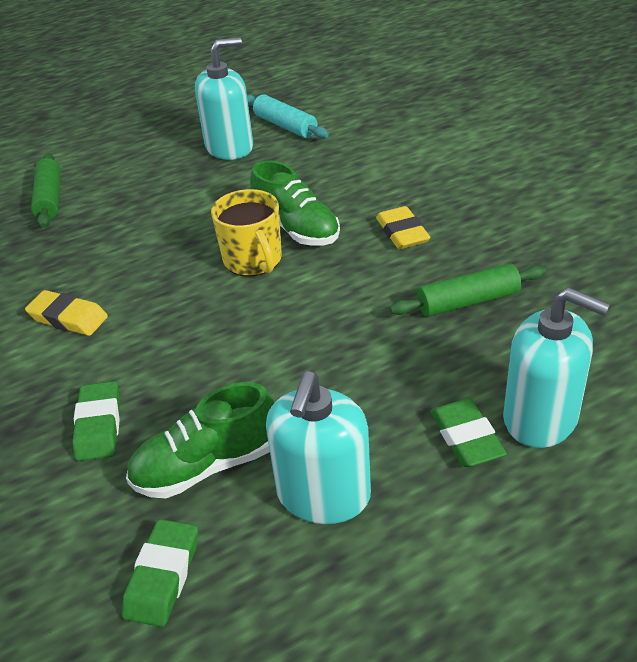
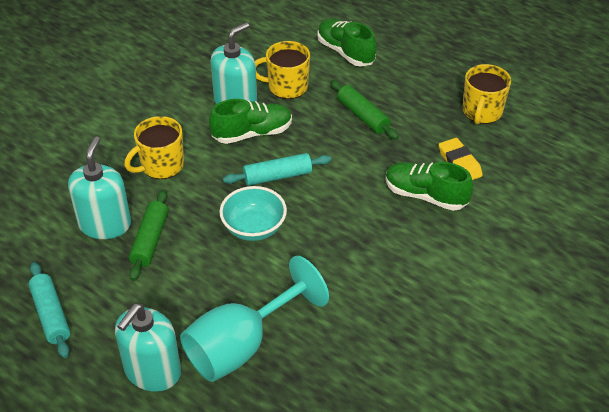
green eraser: 3 -> 0
green shoe: 2 -> 3
turquoise bowl: 0 -> 1
turquoise goblet: 0 -> 1
turquoise rolling pin: 1 -> 2
yellow eraser: 2 -> 1
yellow mug: 1 -> 3

